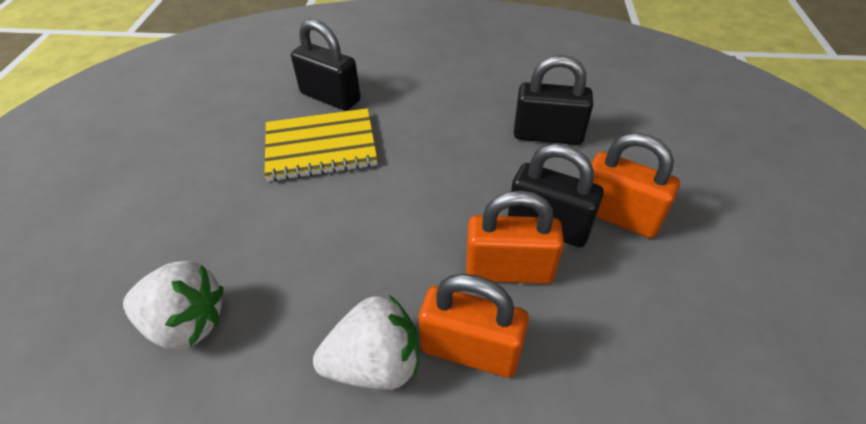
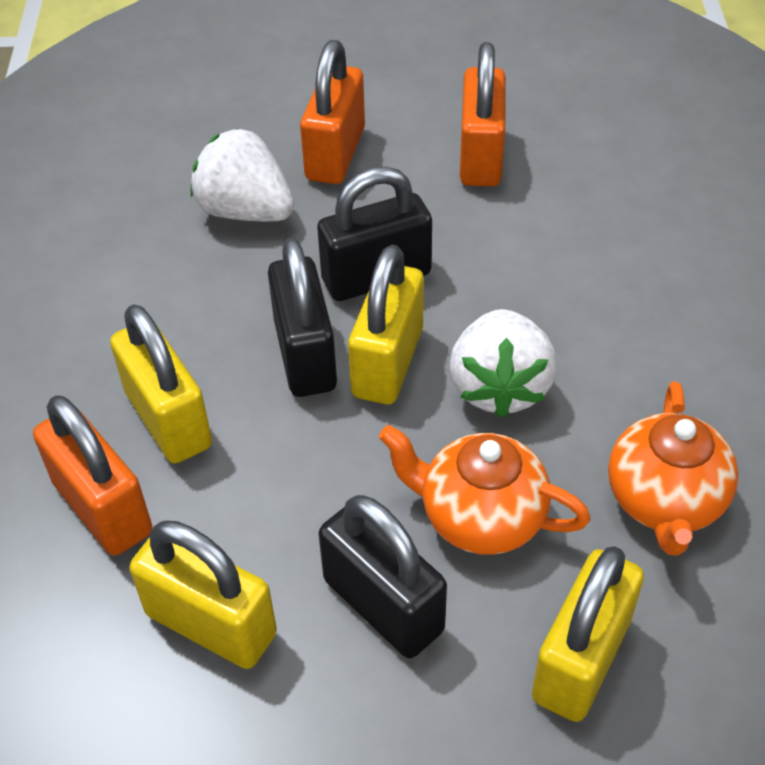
orange teapot: 0 -> 2
yellow notebook: 1 -> 0
yellow padlock: 0 -> 4

